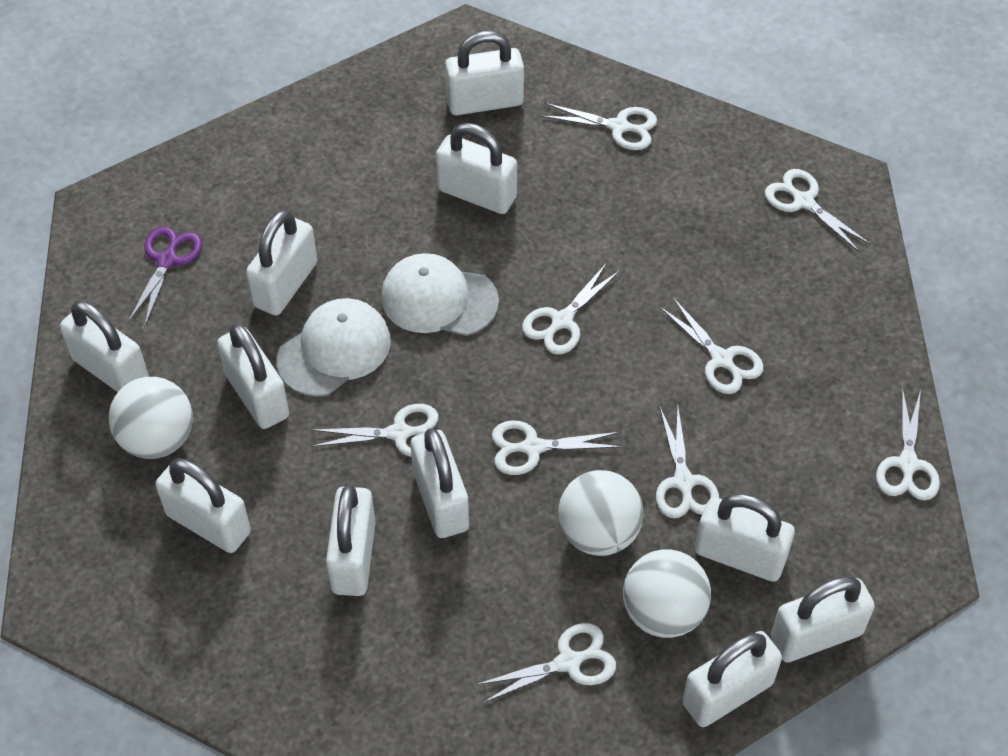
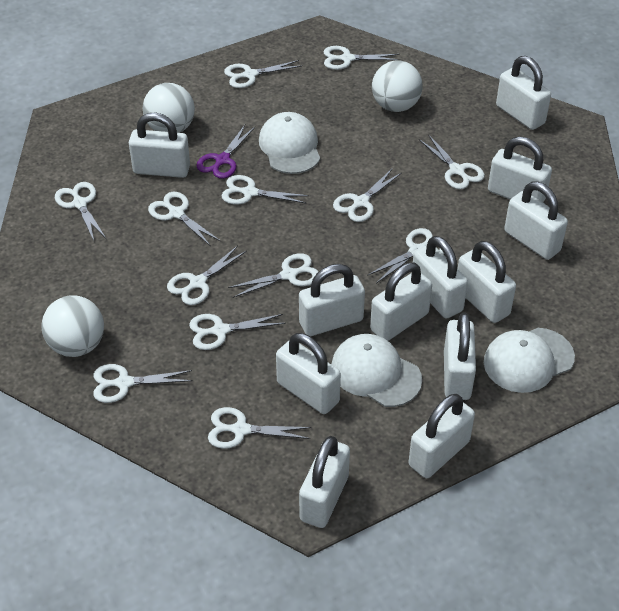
white cap: 2 -> 3
white padlock: 11 -> 12
white scissors: 9 -> 13

